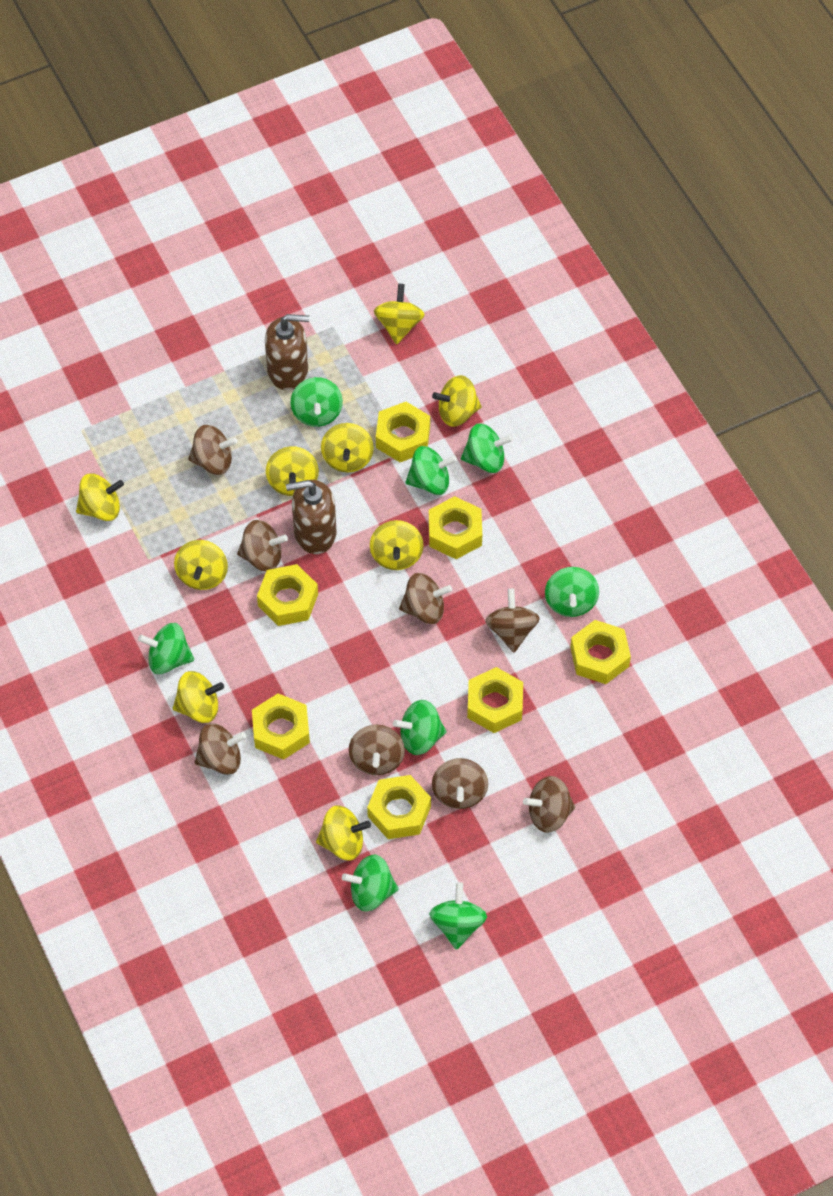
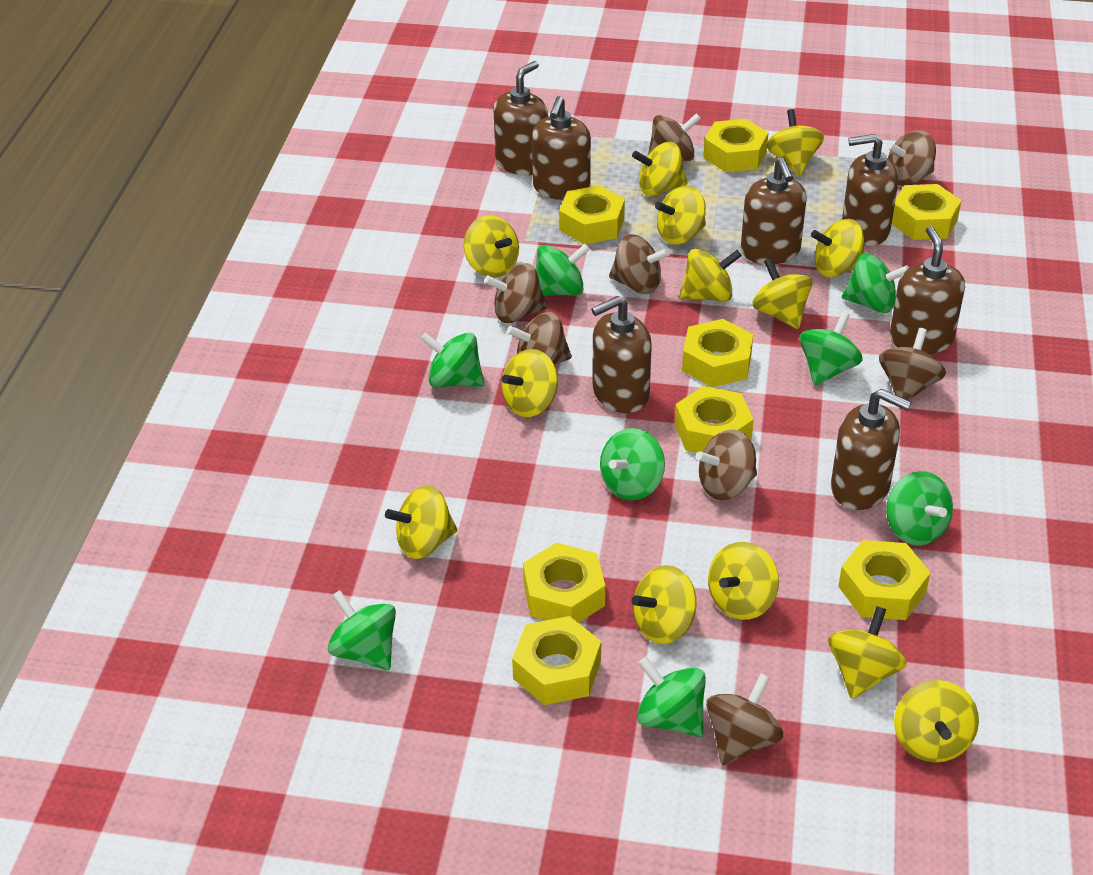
brown soap dispenser: 2 -> 7
yellow nut: 7 -> 8
yellow spinning top: 9 -> 13

